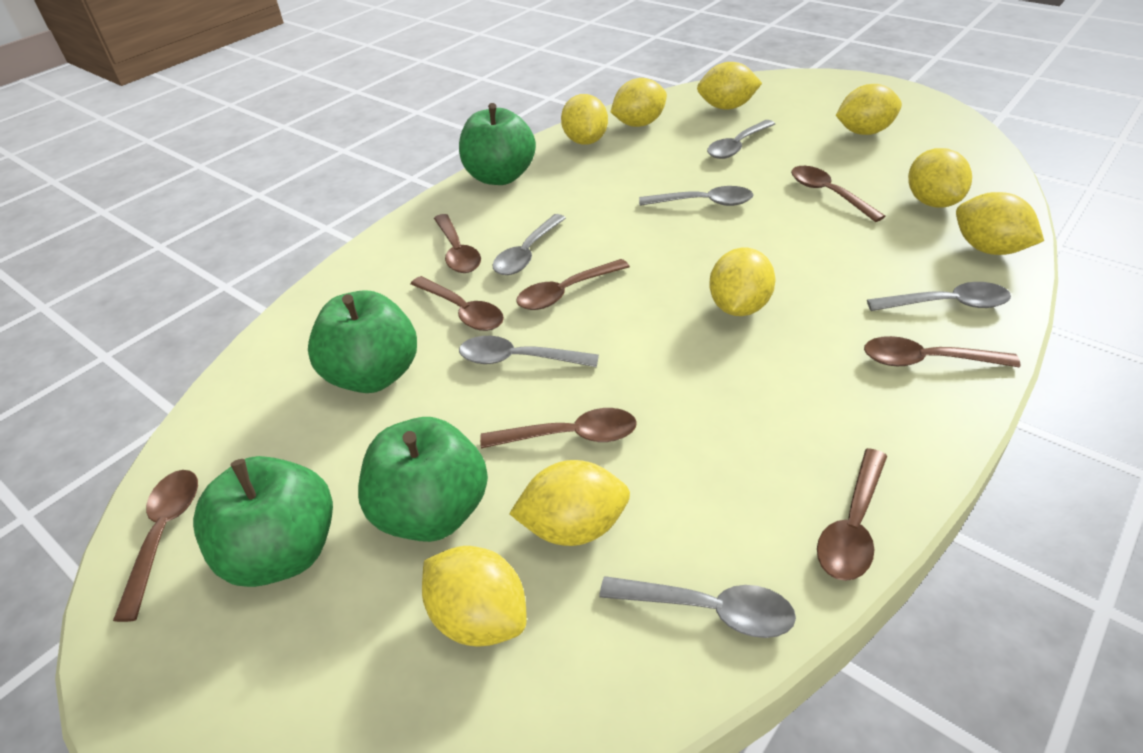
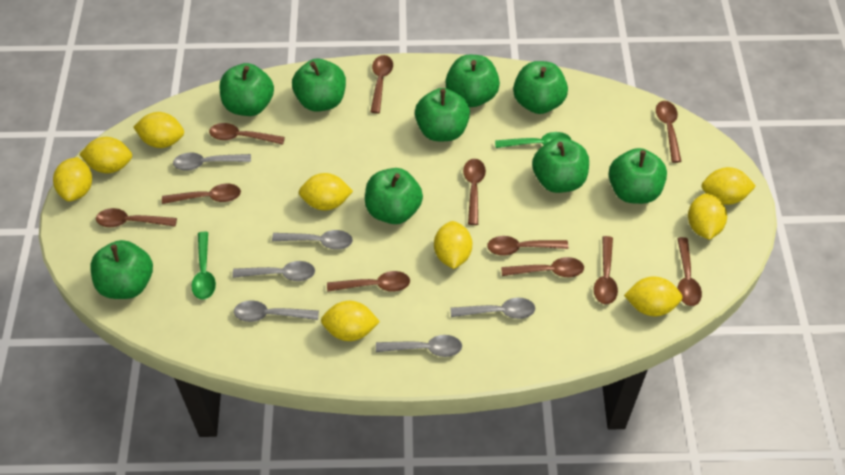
brown spoon: 8 -> 11
green apple: 4 -> 9
green spoon: 0 -> 2

